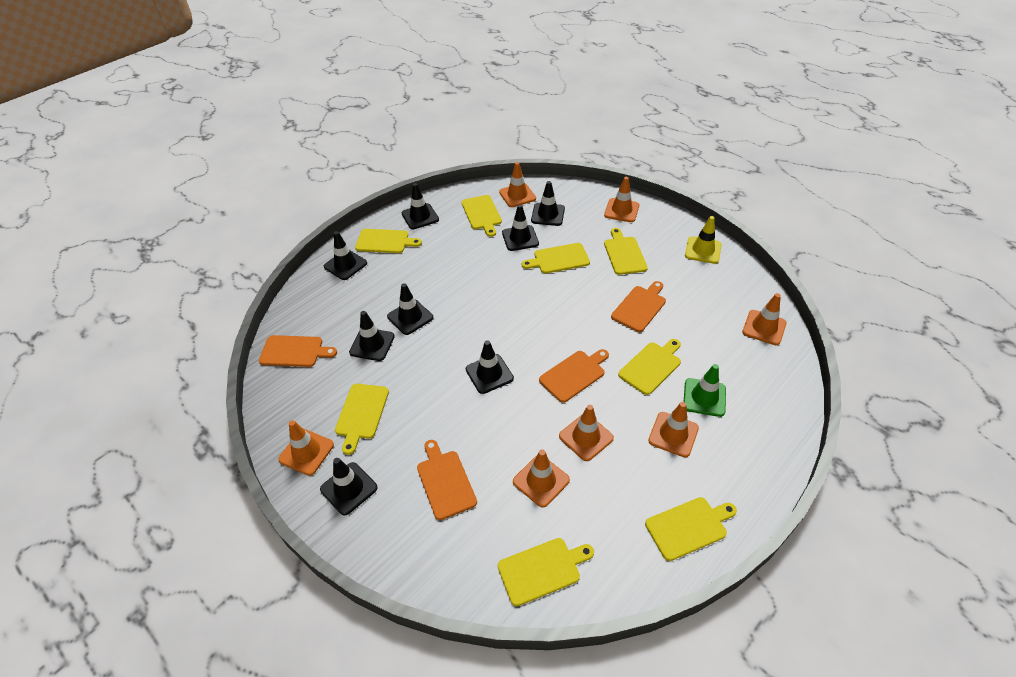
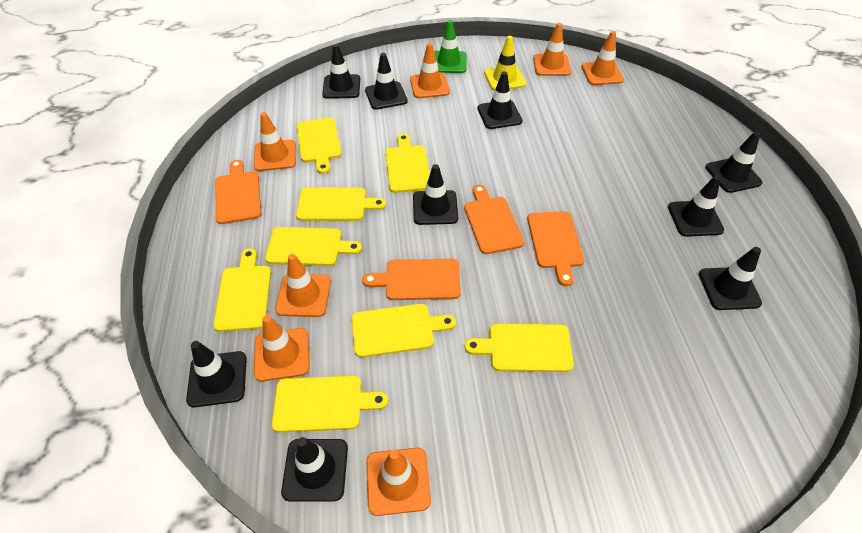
black traffic cone: 8 -> 9

